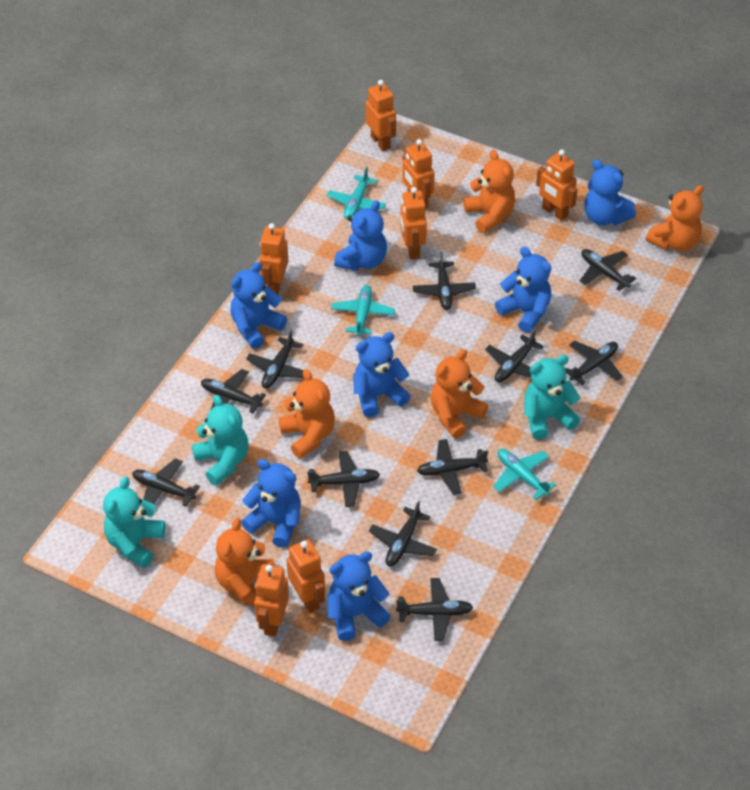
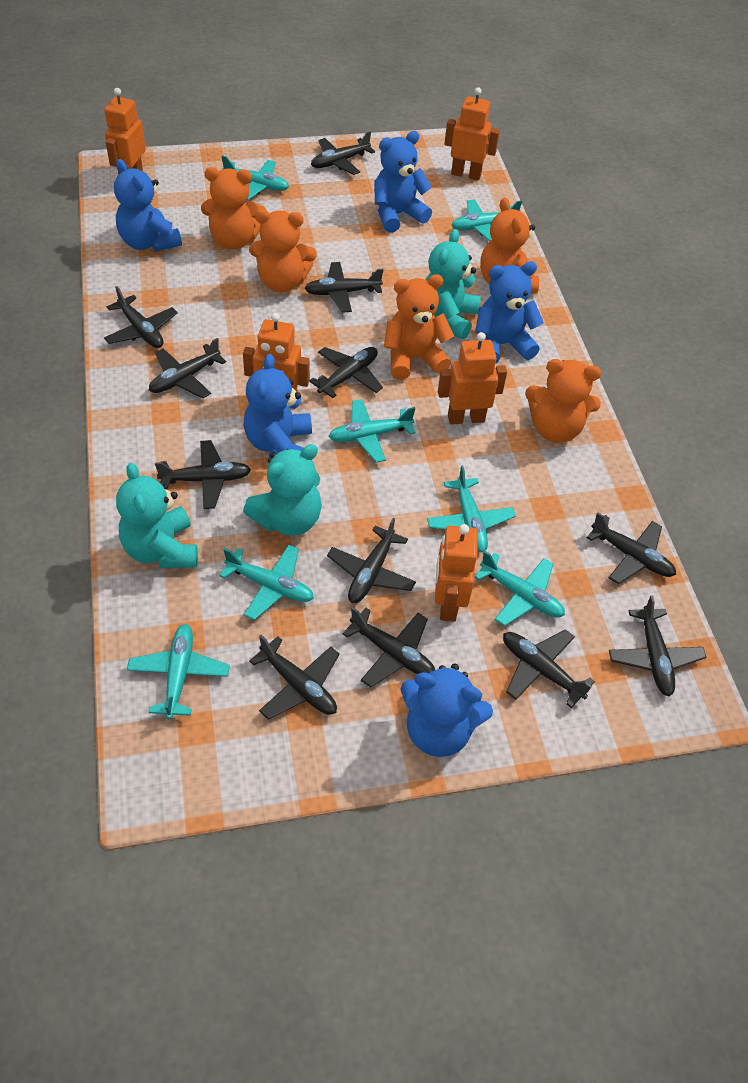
black plane: 11 -> 12
blue teddy bear: 7 -> 5
orange robot: 7 -> 5
turquoise plane: 3 -> 7

